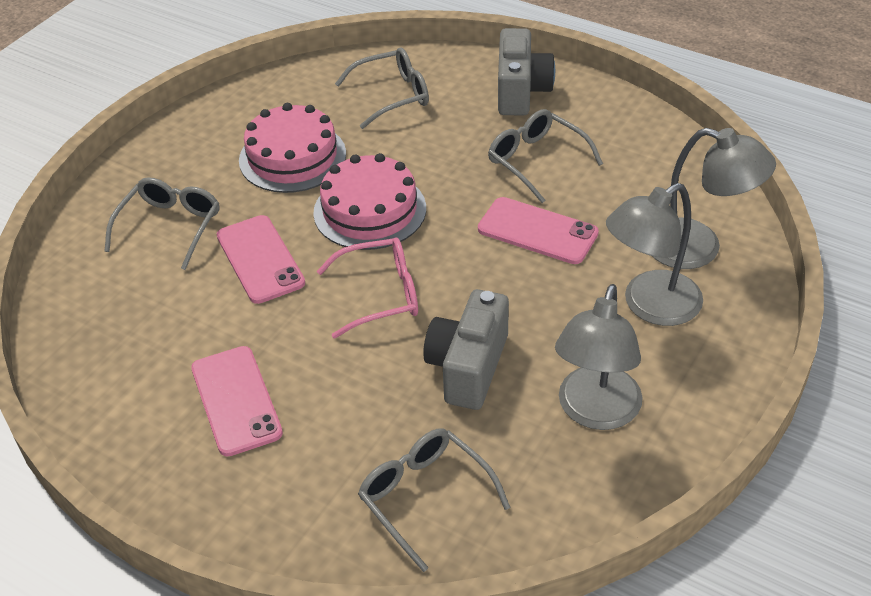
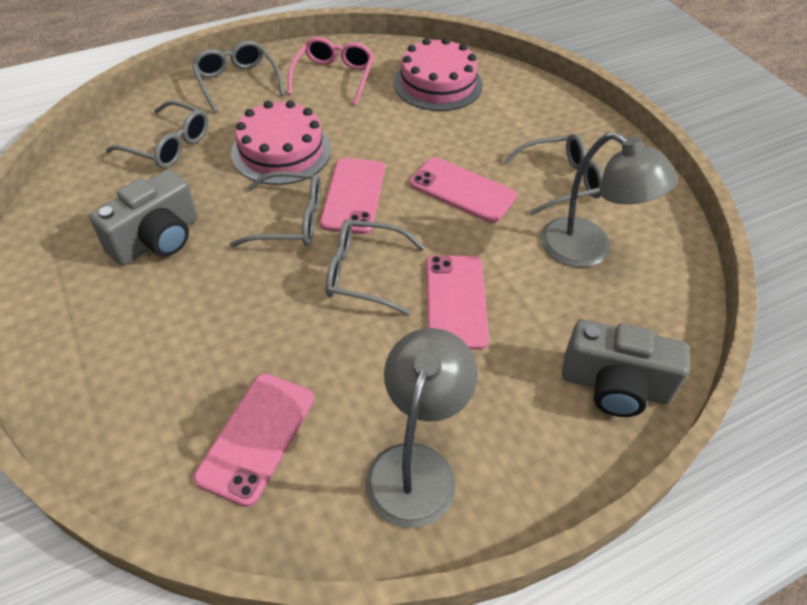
grey glasses: 4 -> 5
grey lamp: 3 -> 2
pink phone: 3 -> 4

